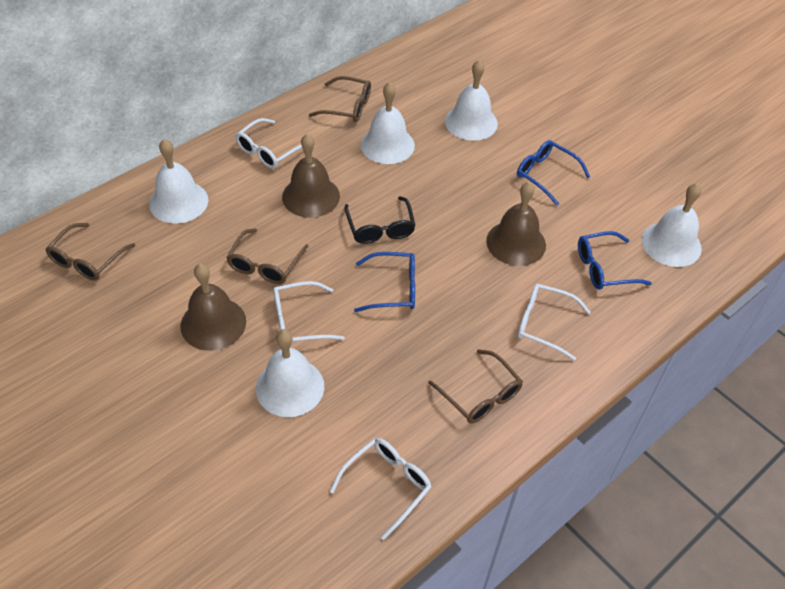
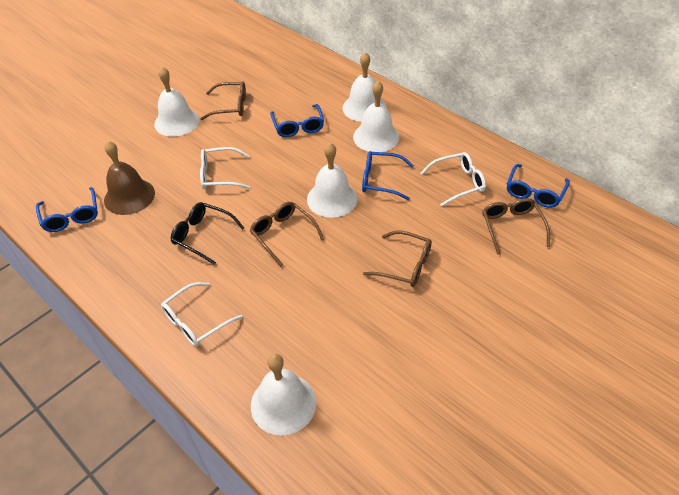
blue glasses: 3 -> 4
brown bell: 3 -> 1
white glasses: 4 -> 3

